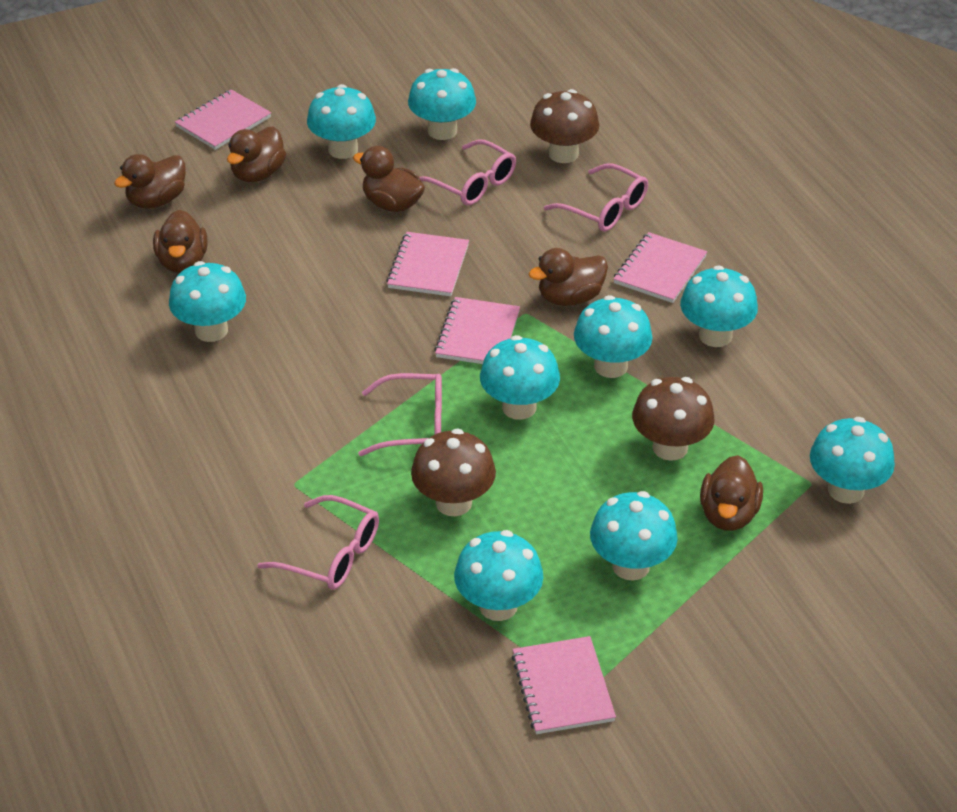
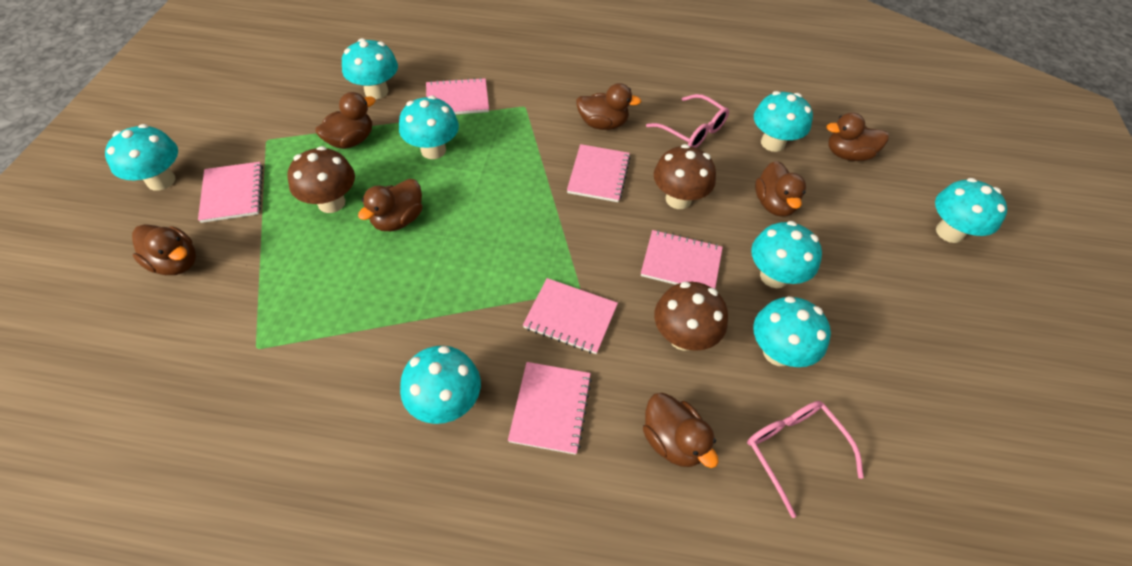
brown duck: 6 -> 7
pink glasses: 4 -> 2
pink notebook: 5 -> 6
turquoise mushroom: 9 -> 8

